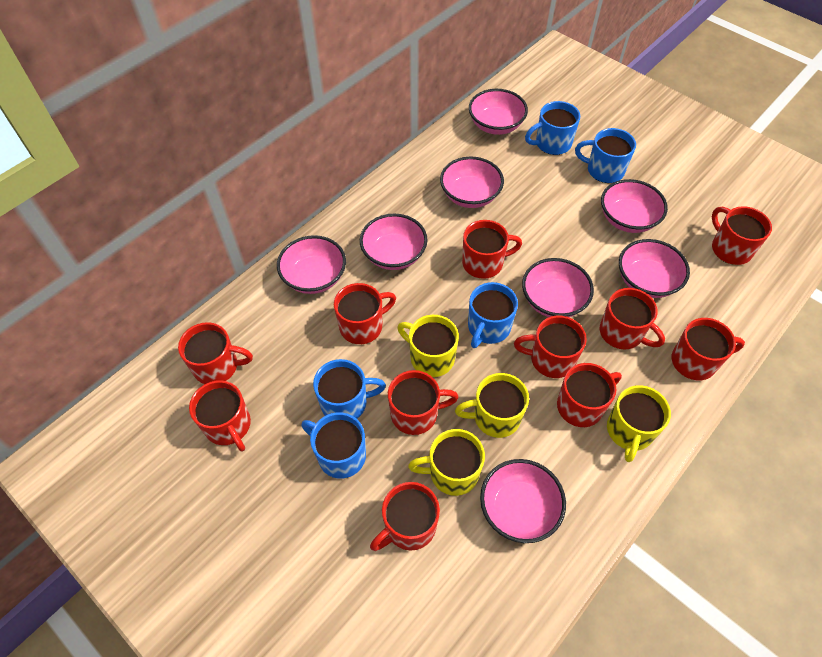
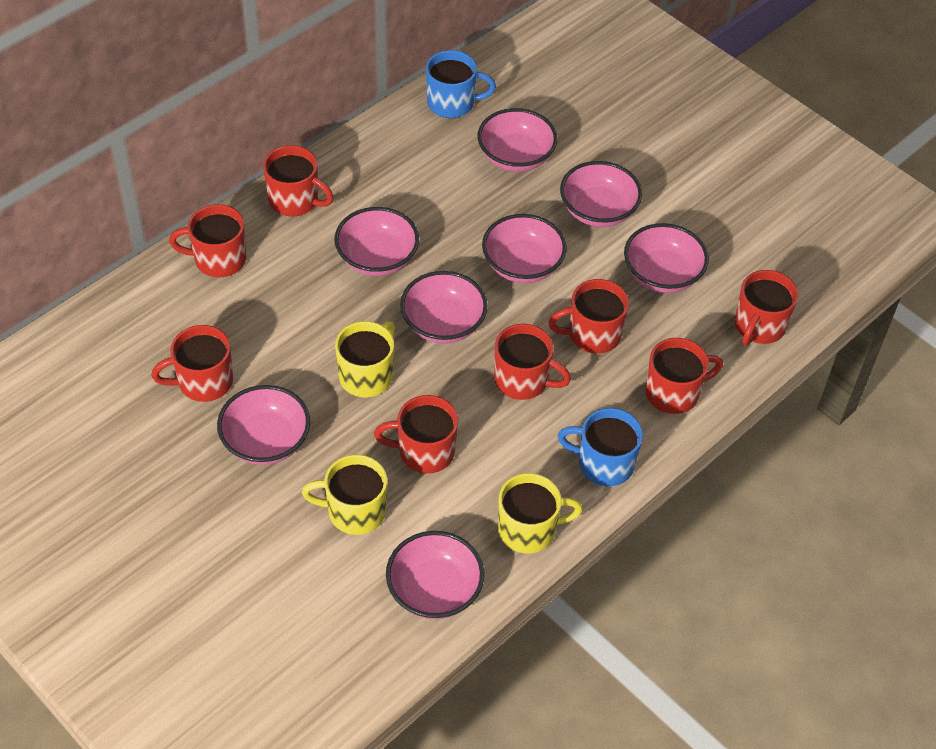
blue mug: 5 -> 2
red mug: 11 -> 8
yellow mug: 4 -> 3

